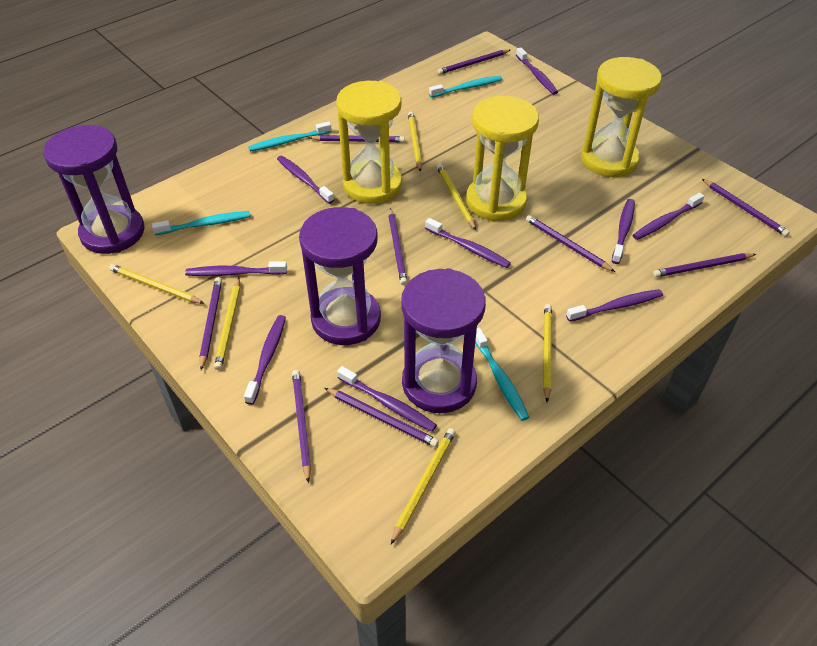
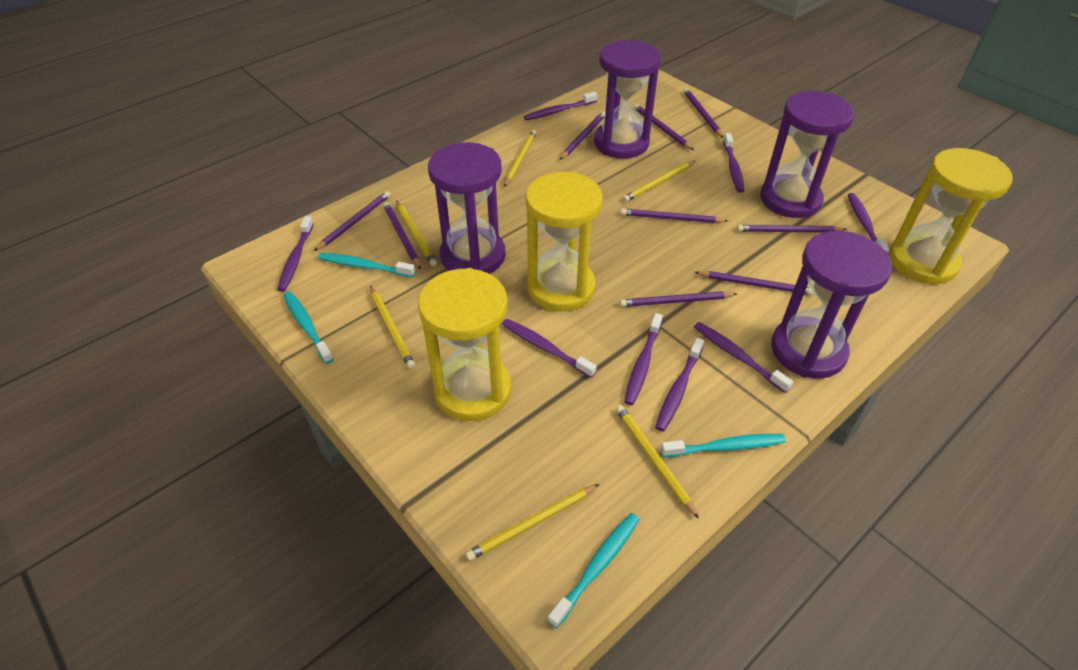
purple hourglass: 3 -> 4
purple toothbrush: 9 -> 8

